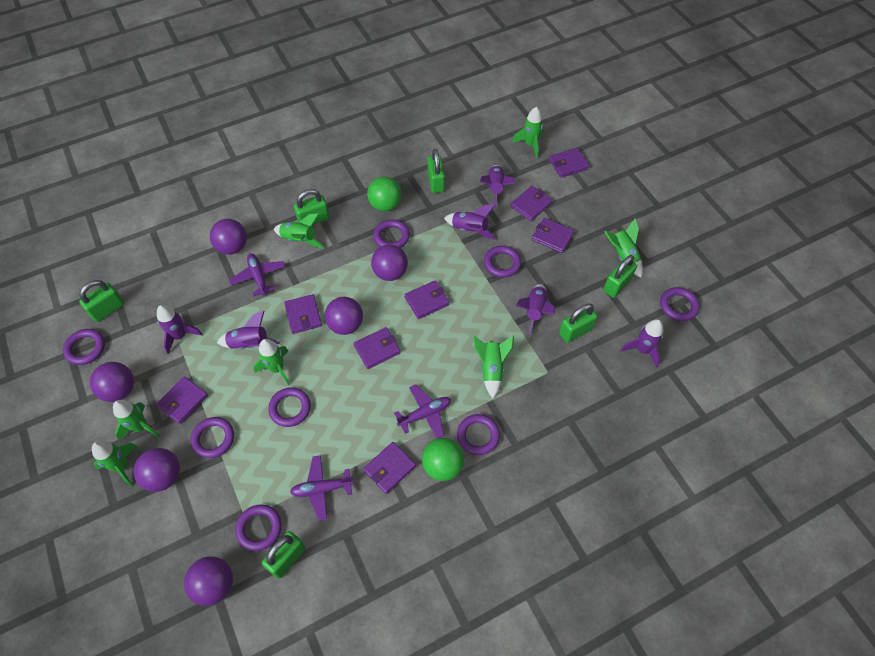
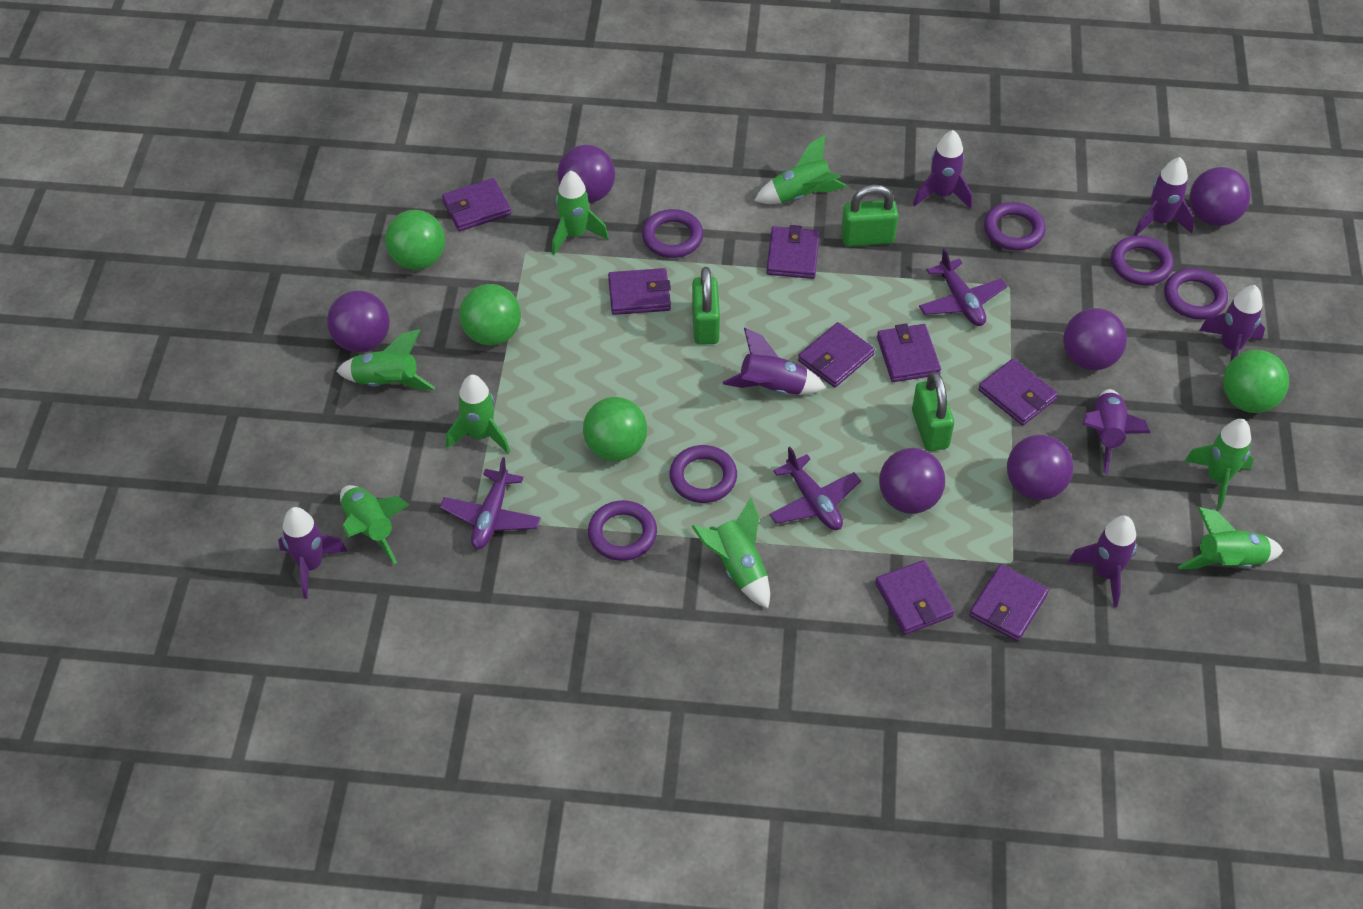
green ball: 2 -> 4
green padlock: 6 -> 3
green rocket: 7 -> 8
purple ring: 8 -> 6
purple rocket: 6 -> 7

